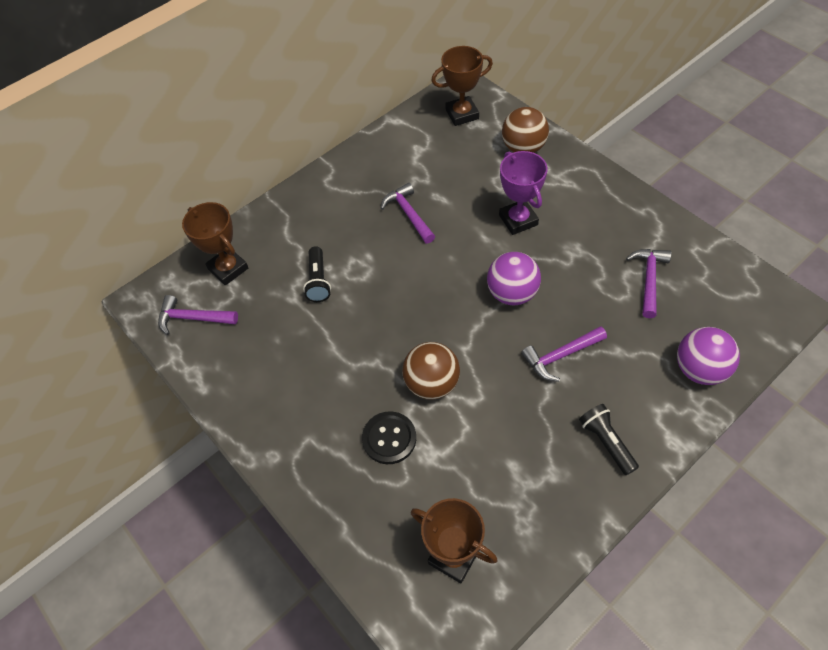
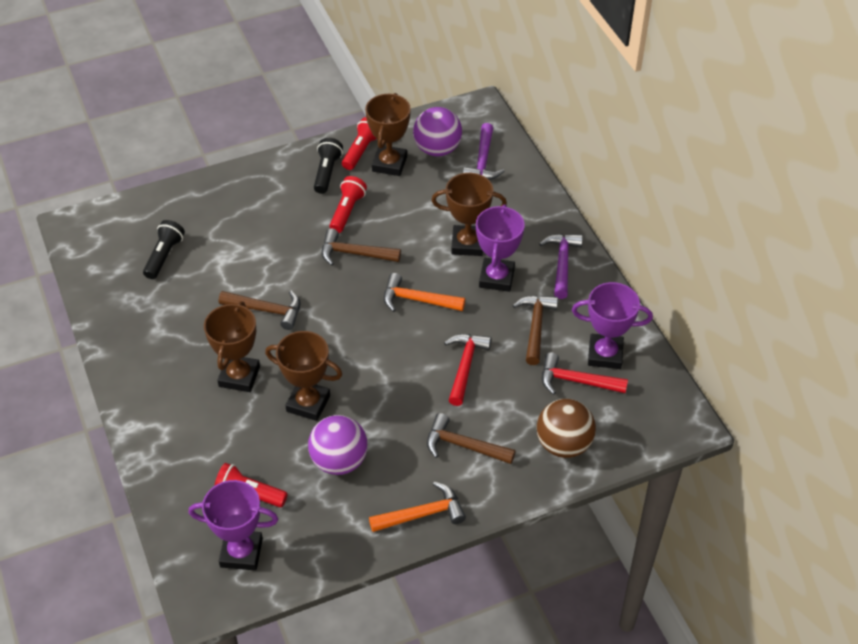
black button: 1 -> 0
brown ball: 2 -> 1
brown hammer: 0 -> 4
brown trophy: 3 -> 4
orange hammer: 0 -> 2
purple hammer: 4 -> 2
purple trophy: 1 -> 3
red flashlight: 0 -> 3
red hammer: 0 -> 2

